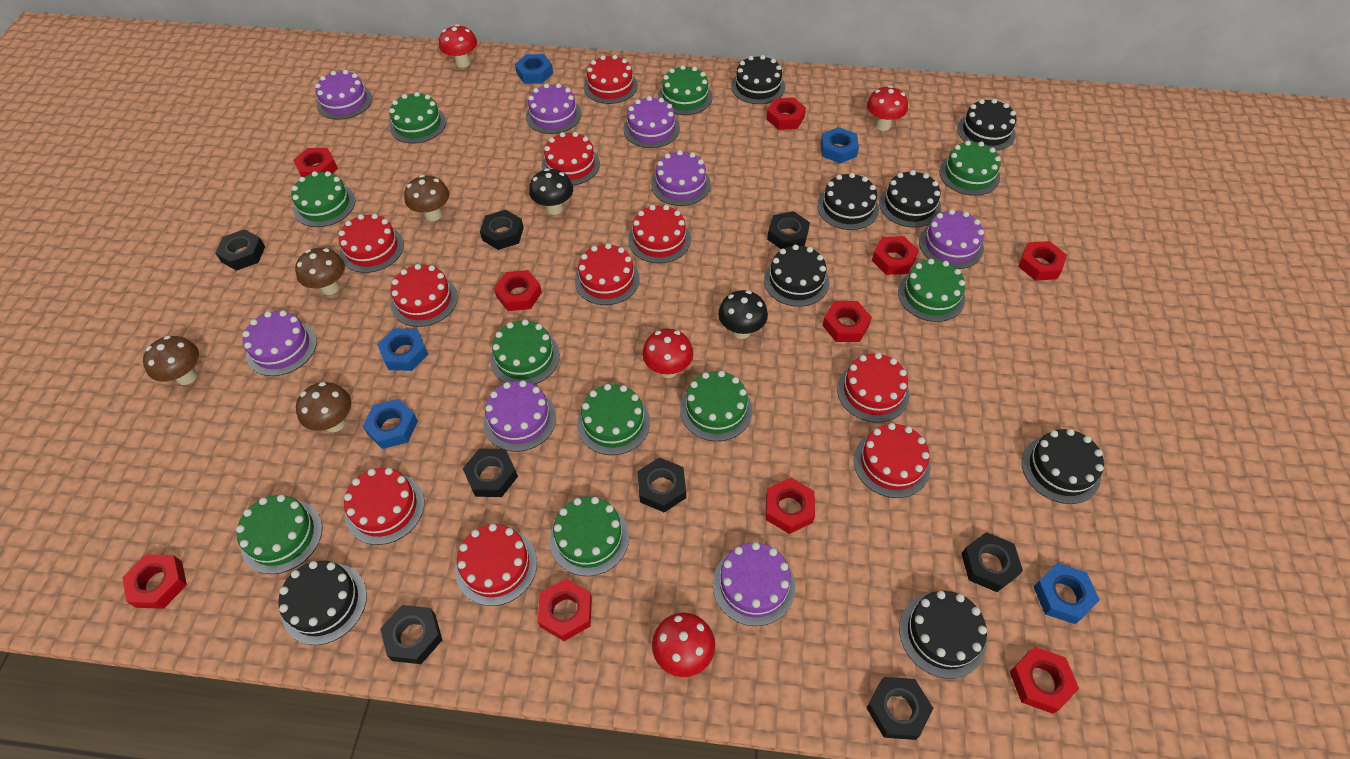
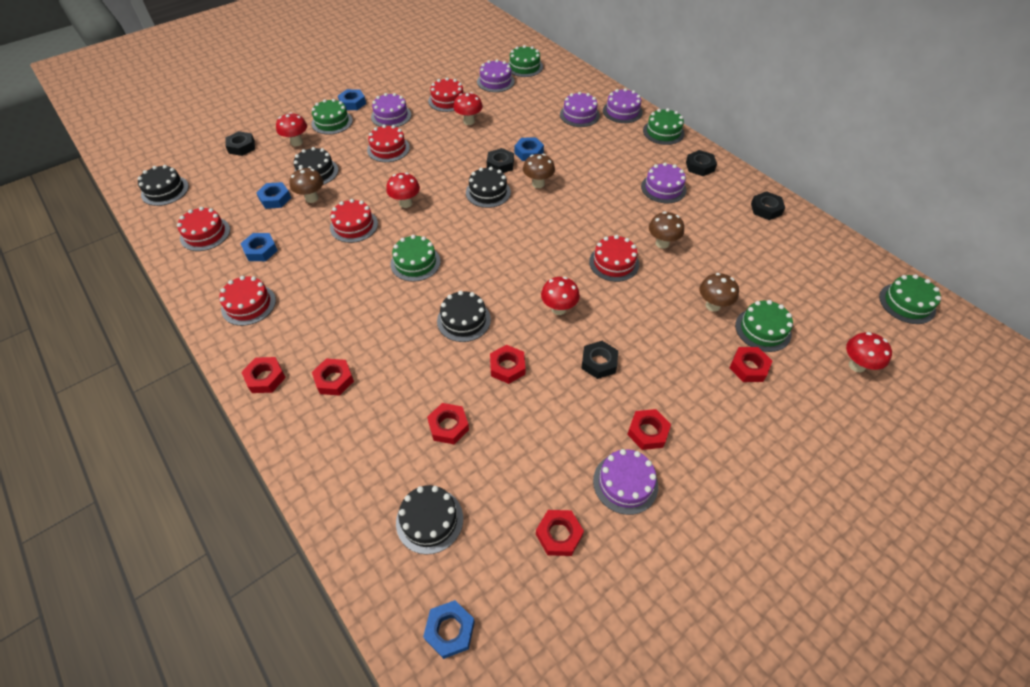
black cake: 8 -> 5
black mushroom: 2 -> 0
black nut: 8 -> 5
green cake: 10 -> 6
purple cake: 8 -> 6
red cake: 10 -> 6
red mushroom: 4 -> 5
red nut: 10 -> 7

